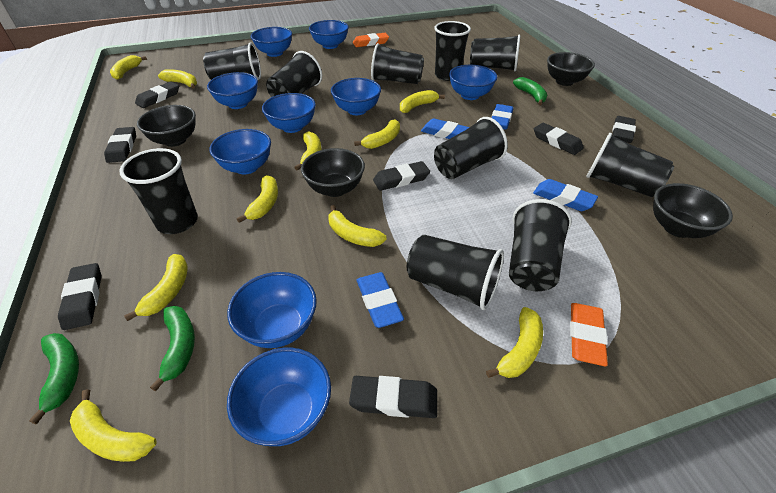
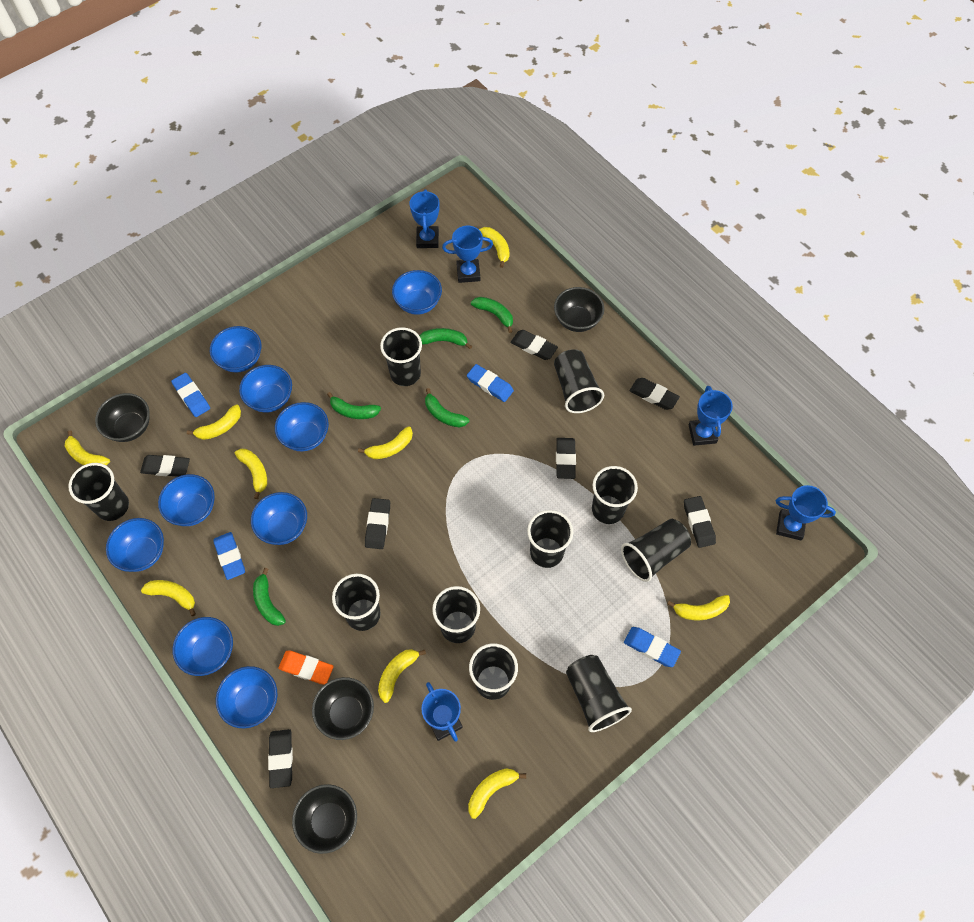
blue trophy: 0 -> 5
green banana: 3 -> 5
orange eraser: 2 -> 1
yellow banana: 10 -> 9

